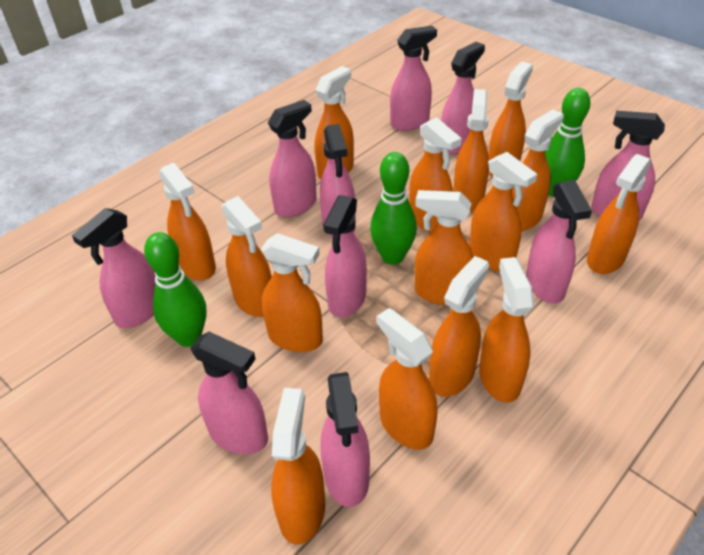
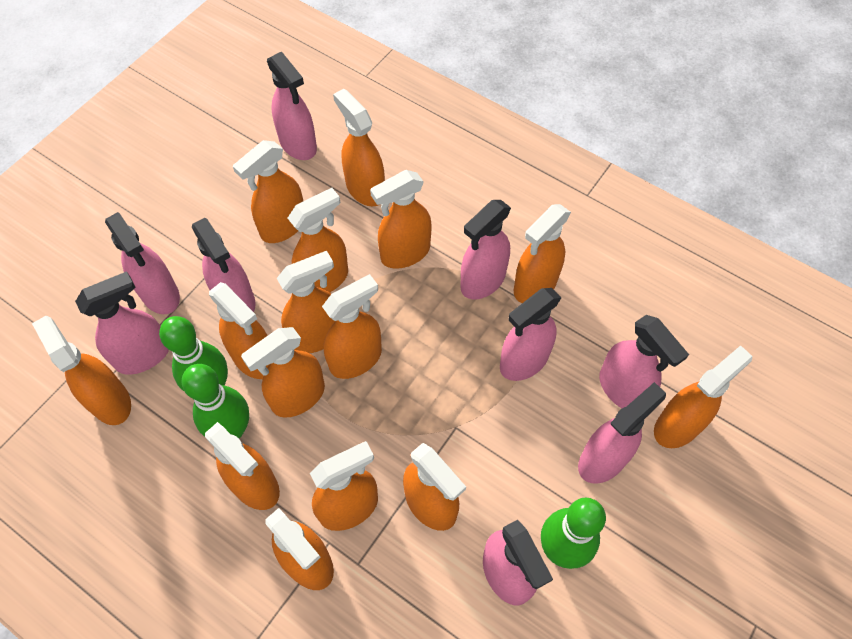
pink spray bottle: 10 -> 9

